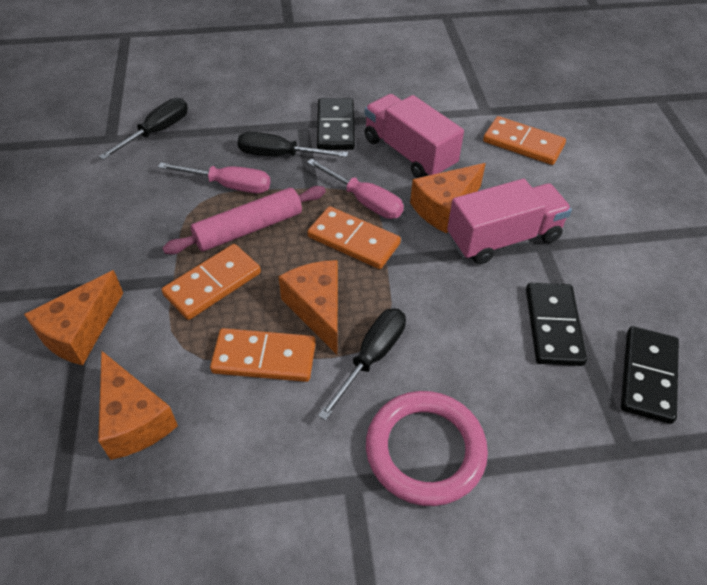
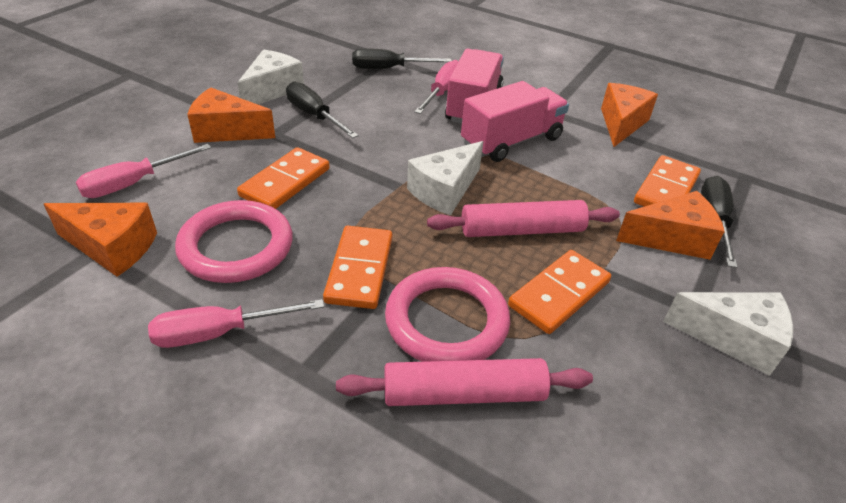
black domino: 3 -> 0
pink ring: 1 -> 2
pink rolling pin: 1 -> 2
pink screwdriver: 2 -> 3
white cheese: 0 -> 3

